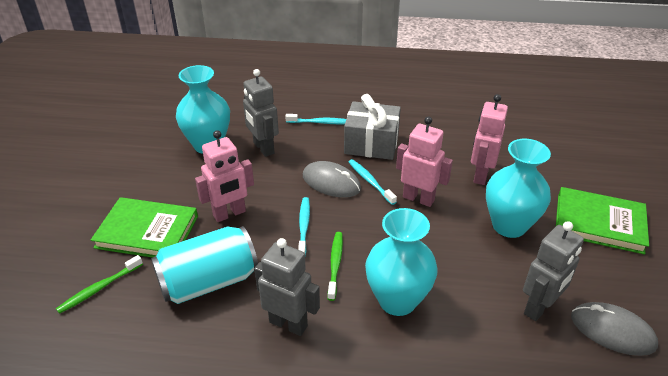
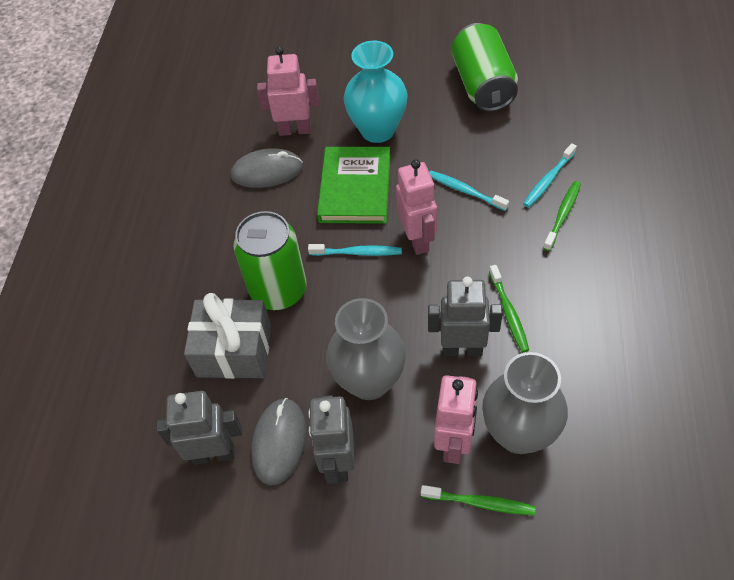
green book: 2 -> 1
green can: 0 -> 2
green toothbrush: 2 -> 3
grey vase: 0 -> 2
turquoise can: 1 -> 0
turquoise vase: 3 -> 1

